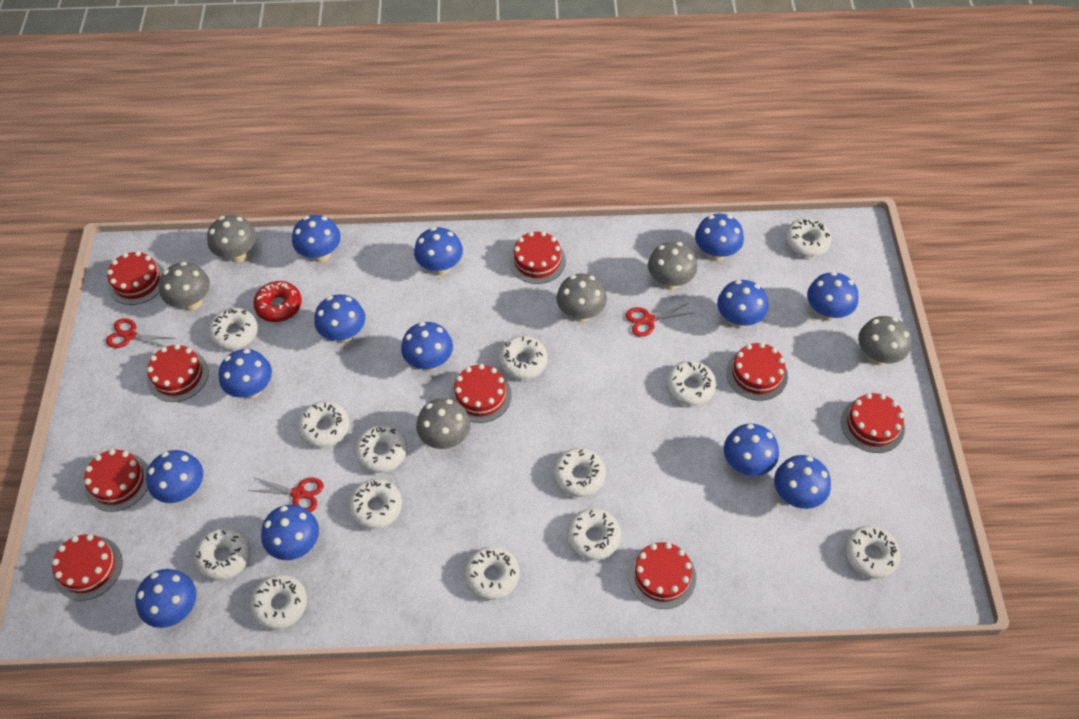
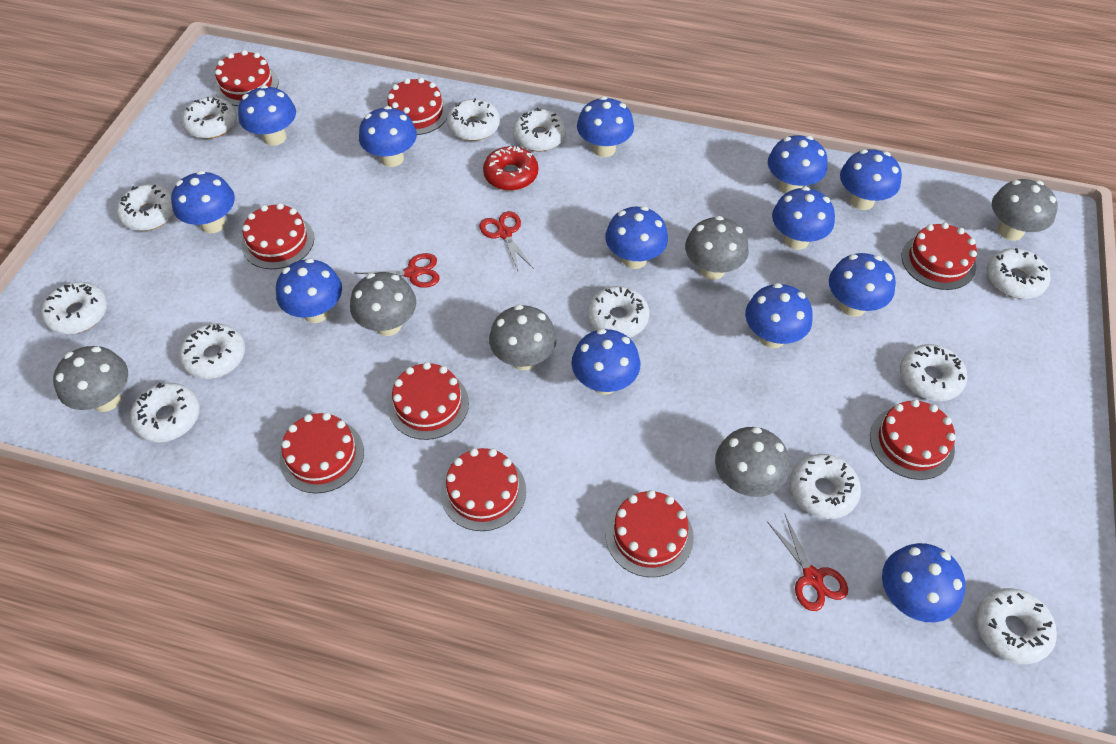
white donut: 13 -> 12

